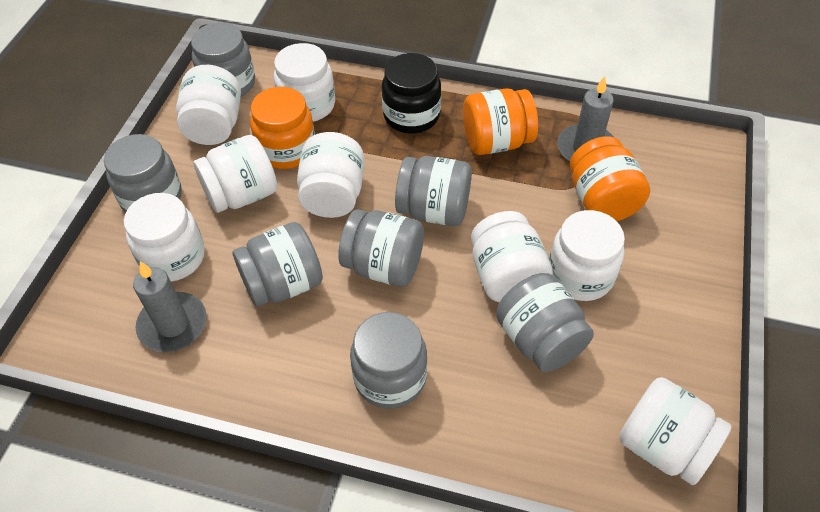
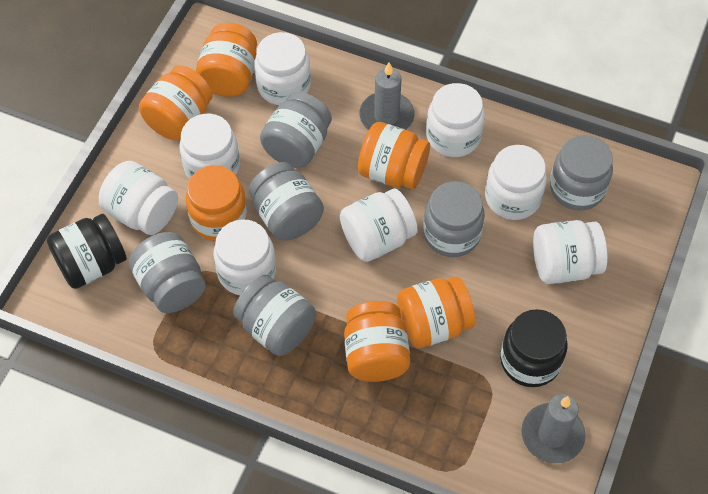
black jar: 1 -> 2
grey jar: 7 -> 6
orange jar: 3 -> 6

